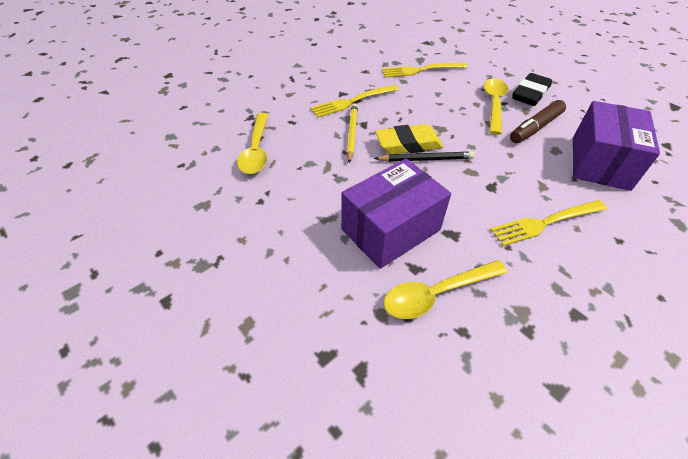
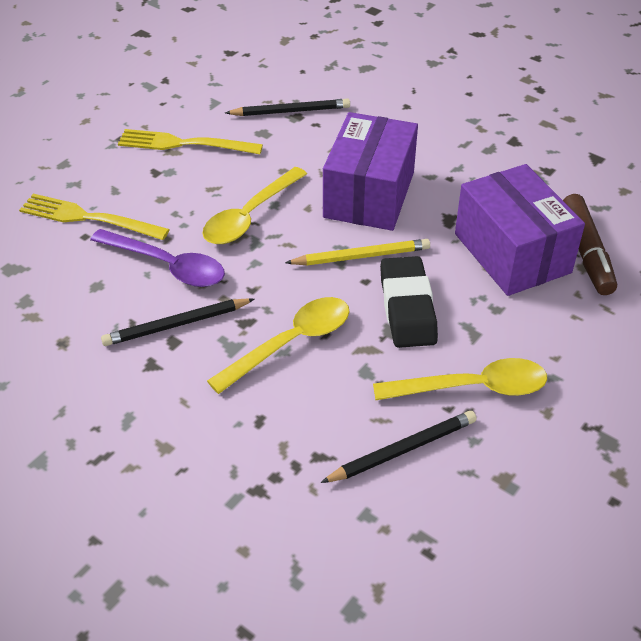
black pencil: 1 -> 3
purple spoon: 0 -> 1
yellow eraser: 1 -> 0
yellow fork: 3 -> 2

